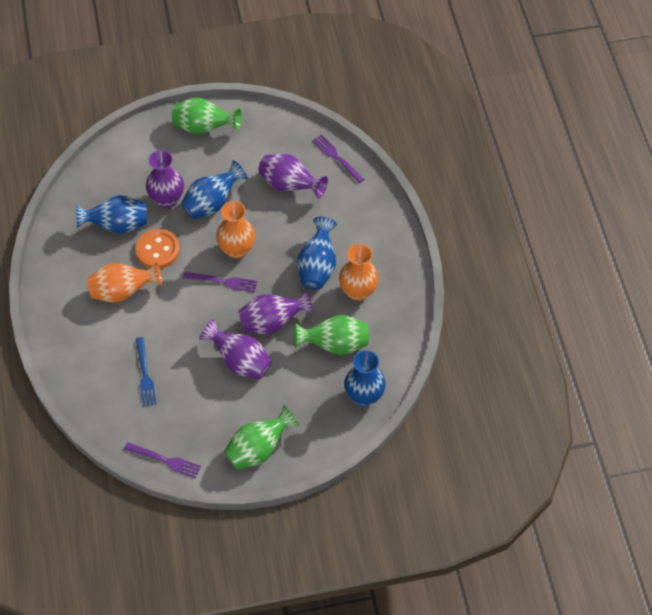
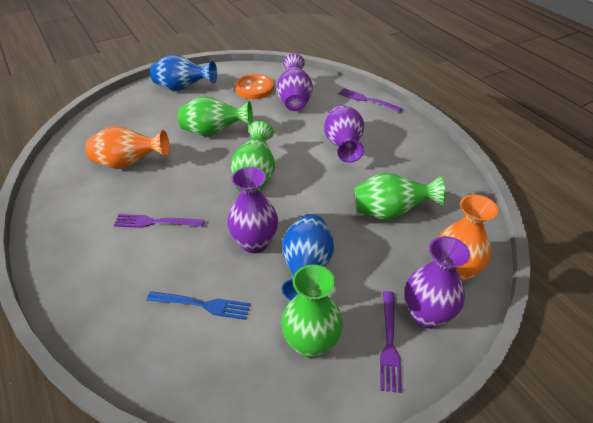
blue vase: 4 -> 2
green vase: 3 -> 4
orange vase: 3 -> 2

